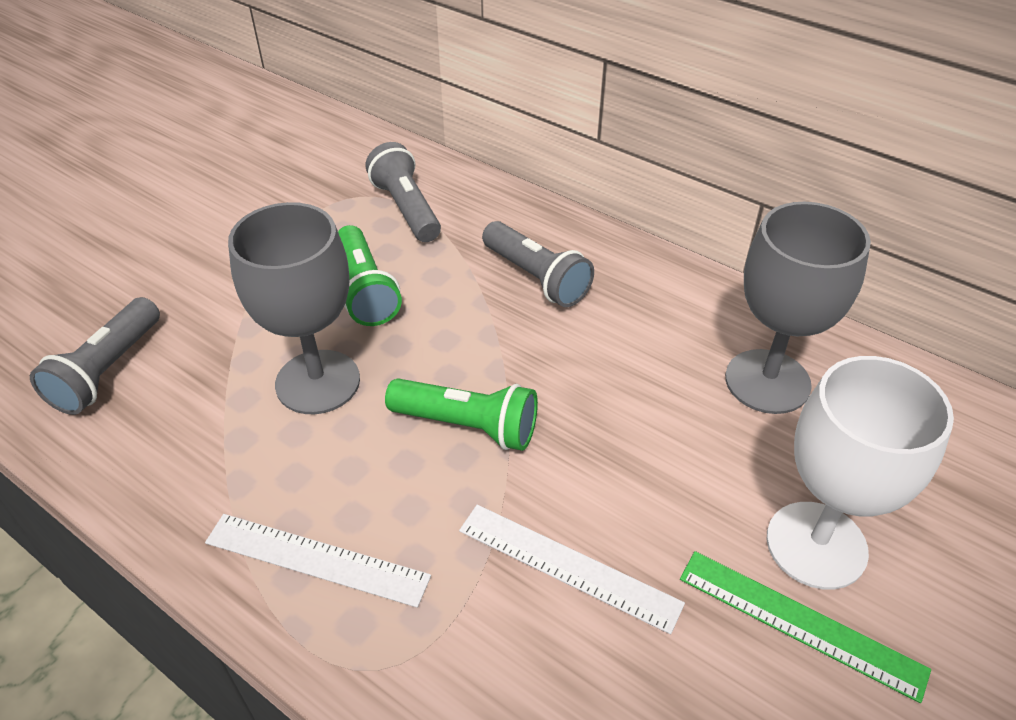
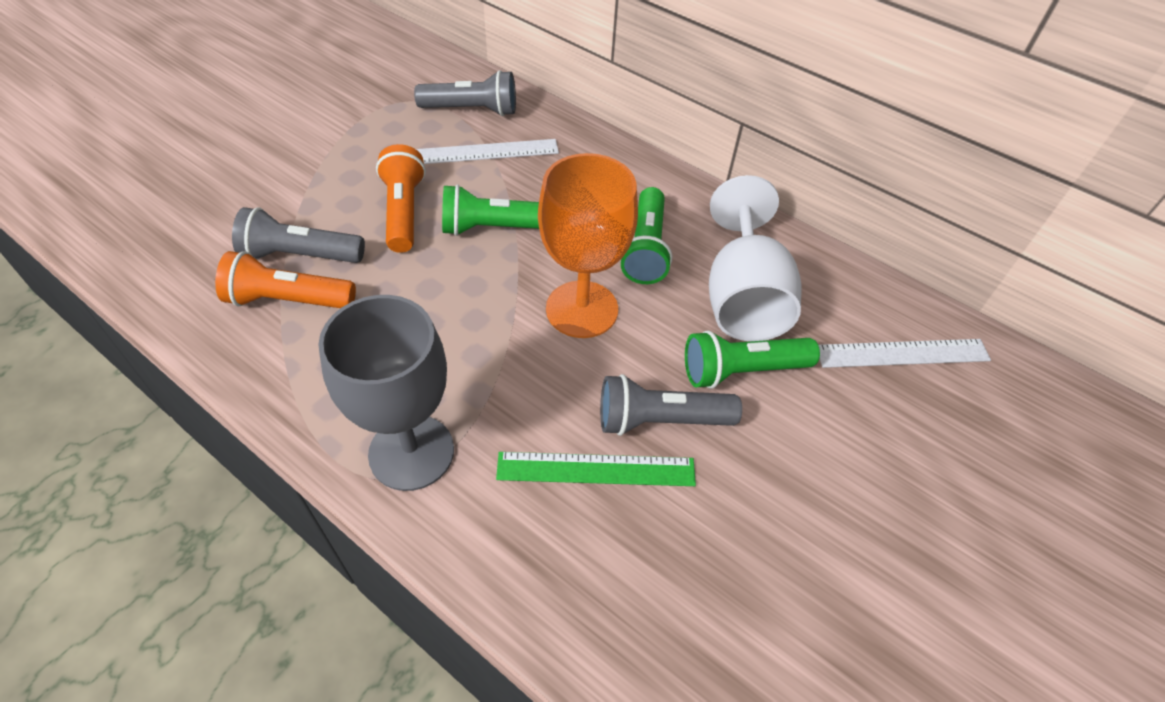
green flashlight: 2 -> 3
grey goblet: 2 -> 1
orange flashlight: 0 -> 2
orange goblet: 0 -> 1

